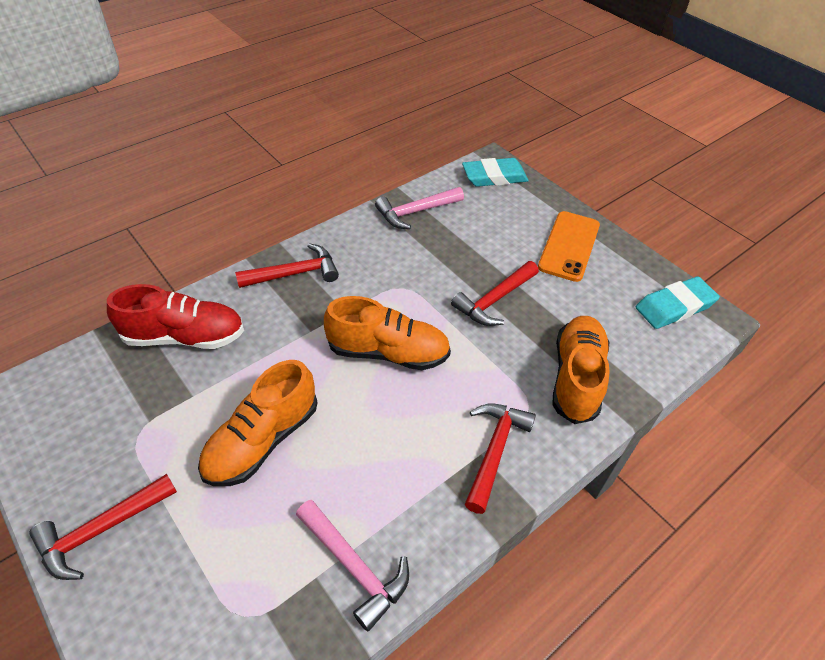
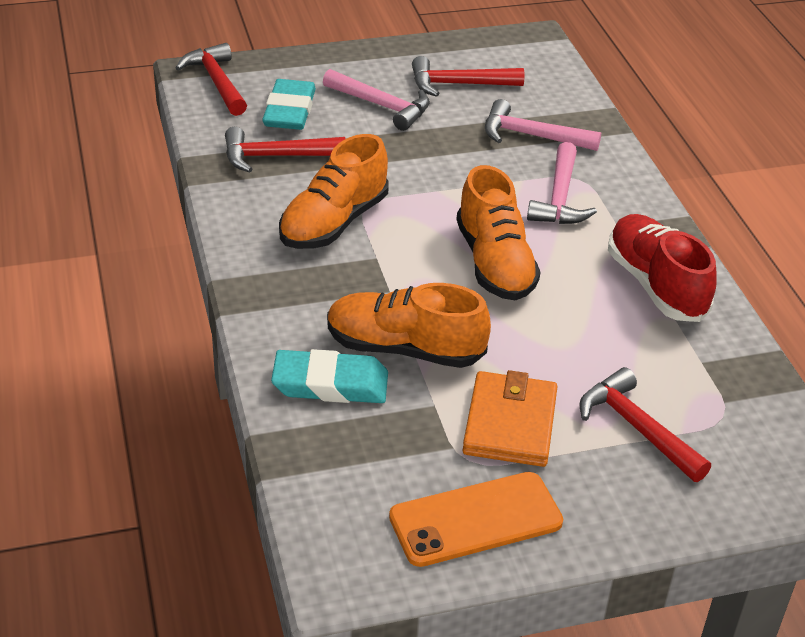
orange wallet: 0 -> 1
pink hammer: 2 -> 3

